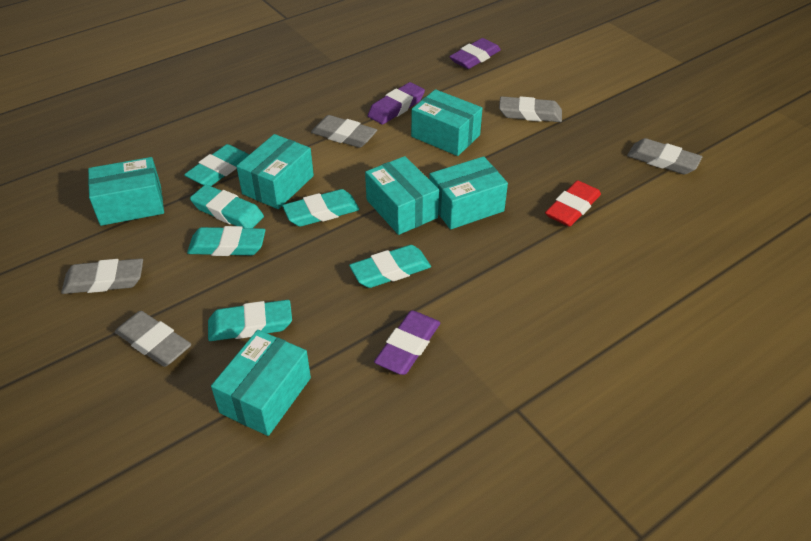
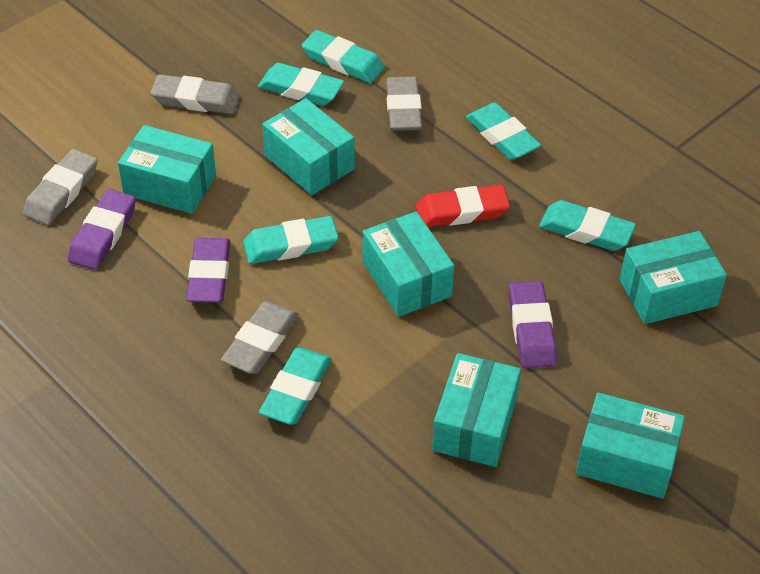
grey eraser: 5 -> 4

